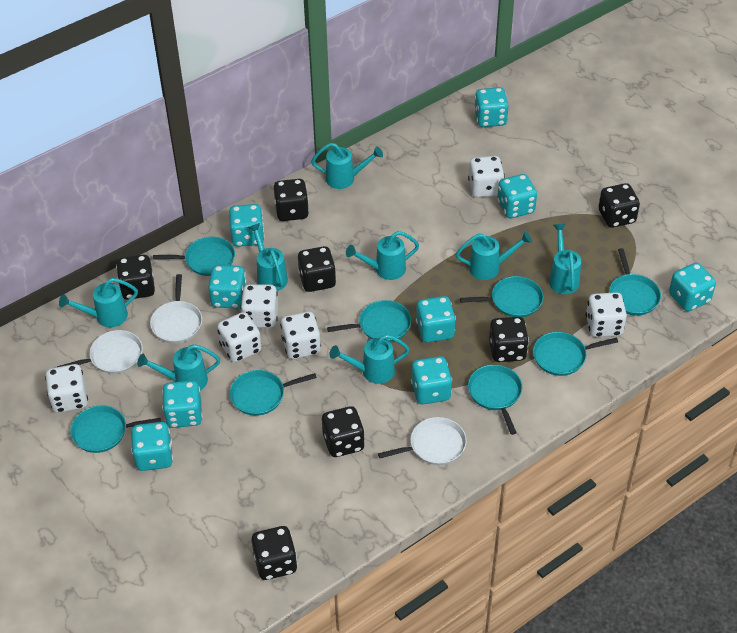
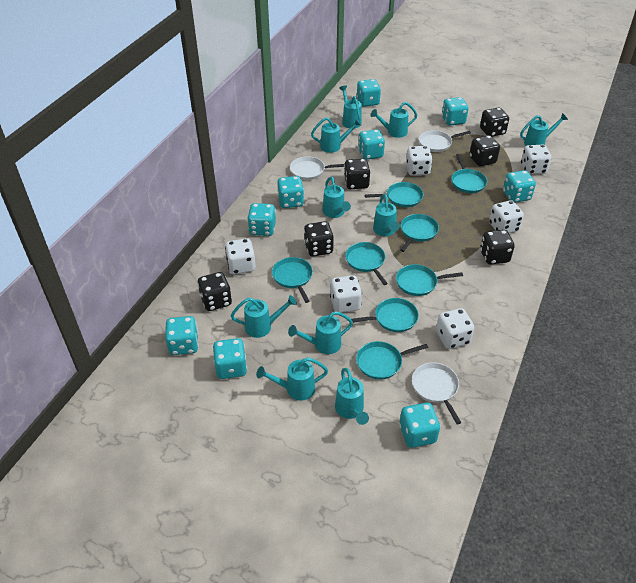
black dice: 7 -> 6
turquoise watering can: 8 -> 10

